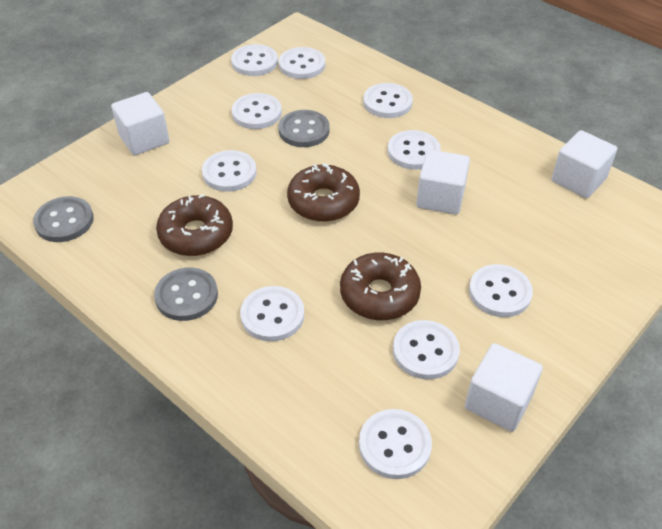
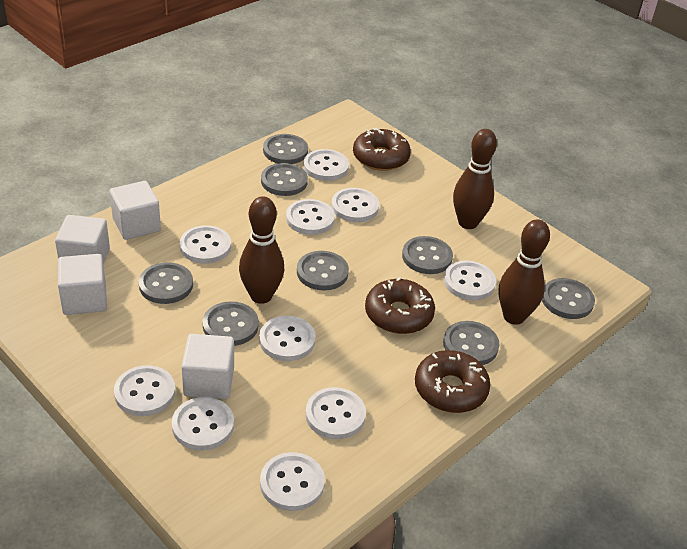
brown bowling pin: 0 -> 3
grey button: 3 -> 8

